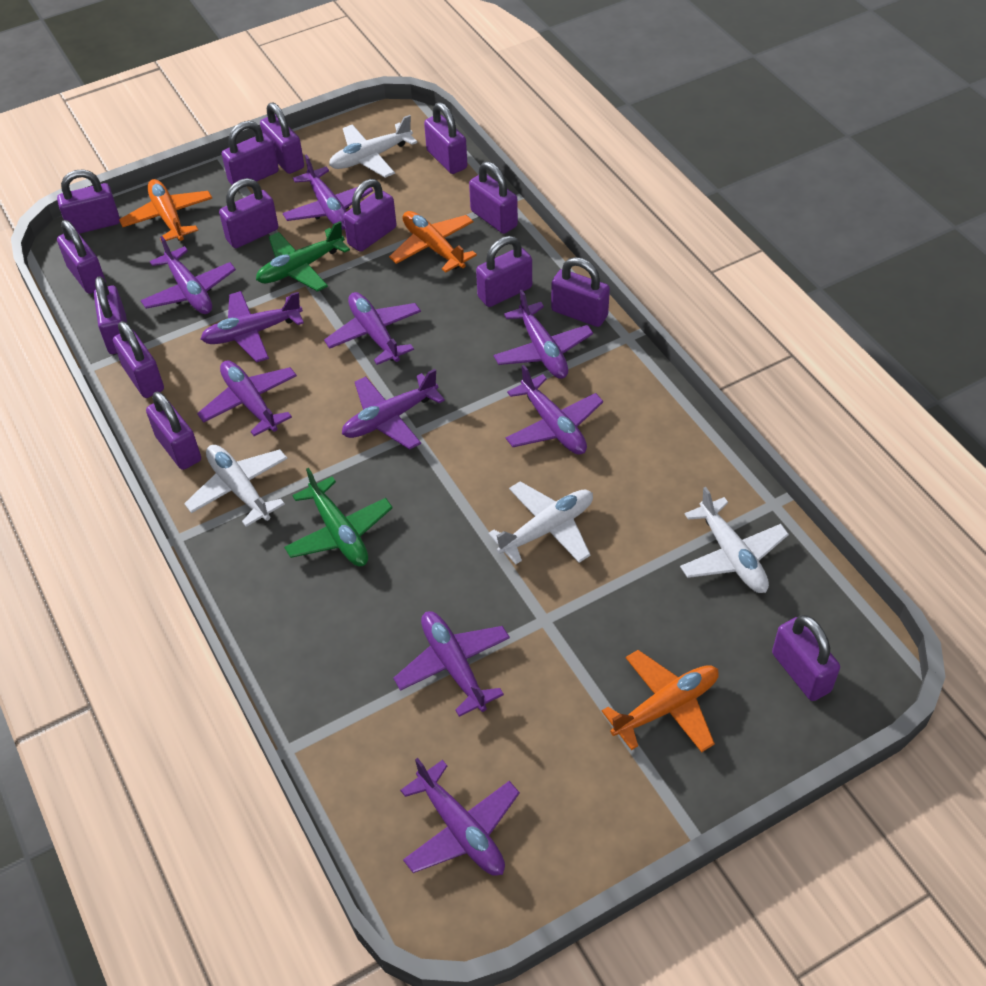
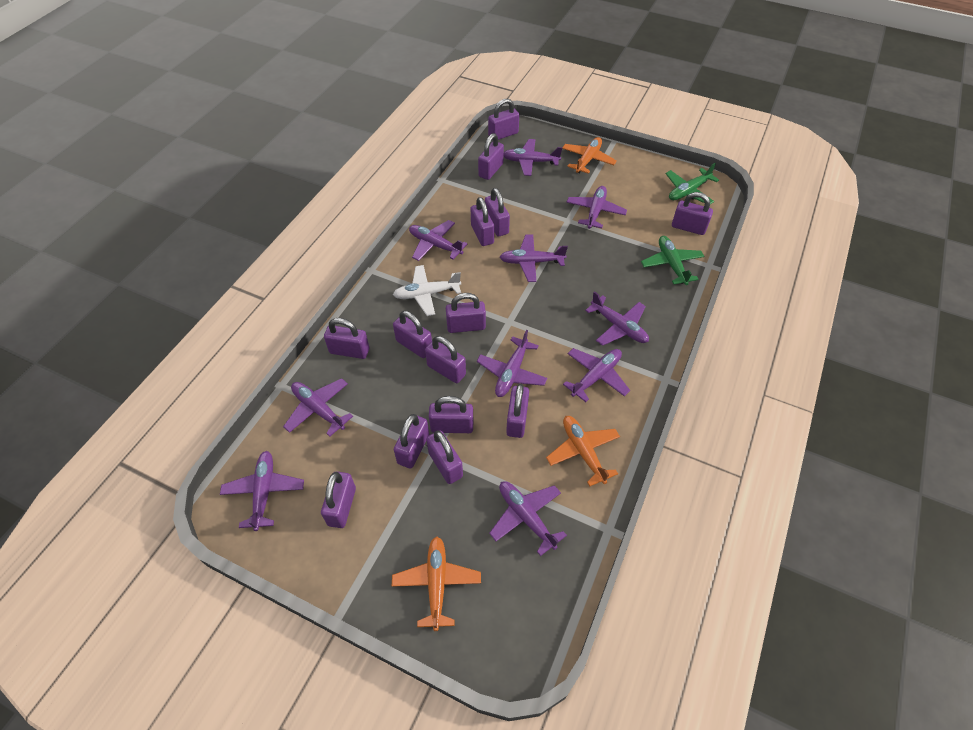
white plane: 4 -> 1

